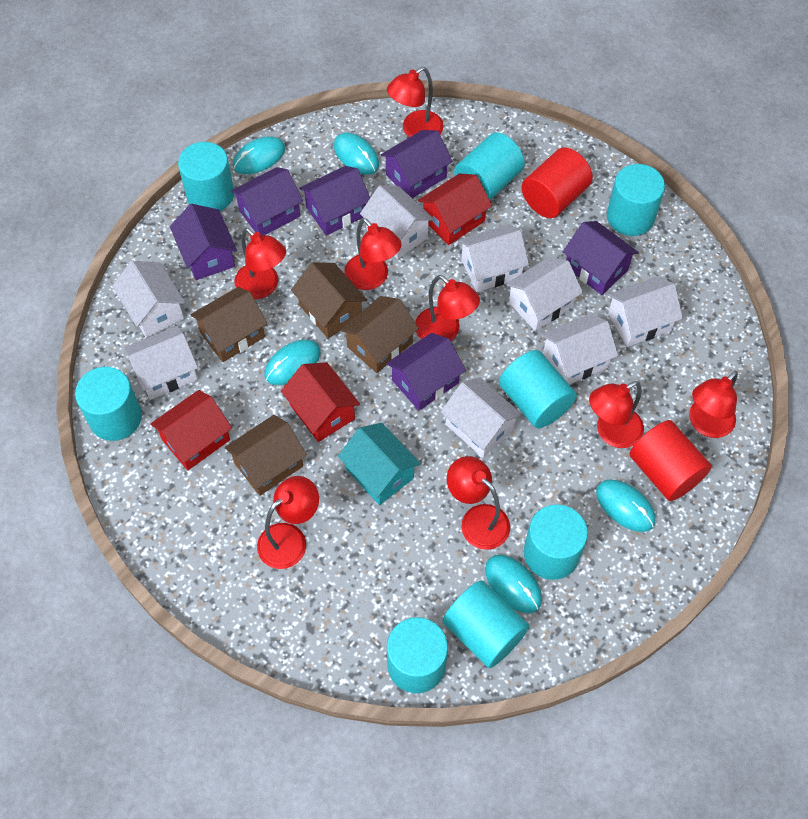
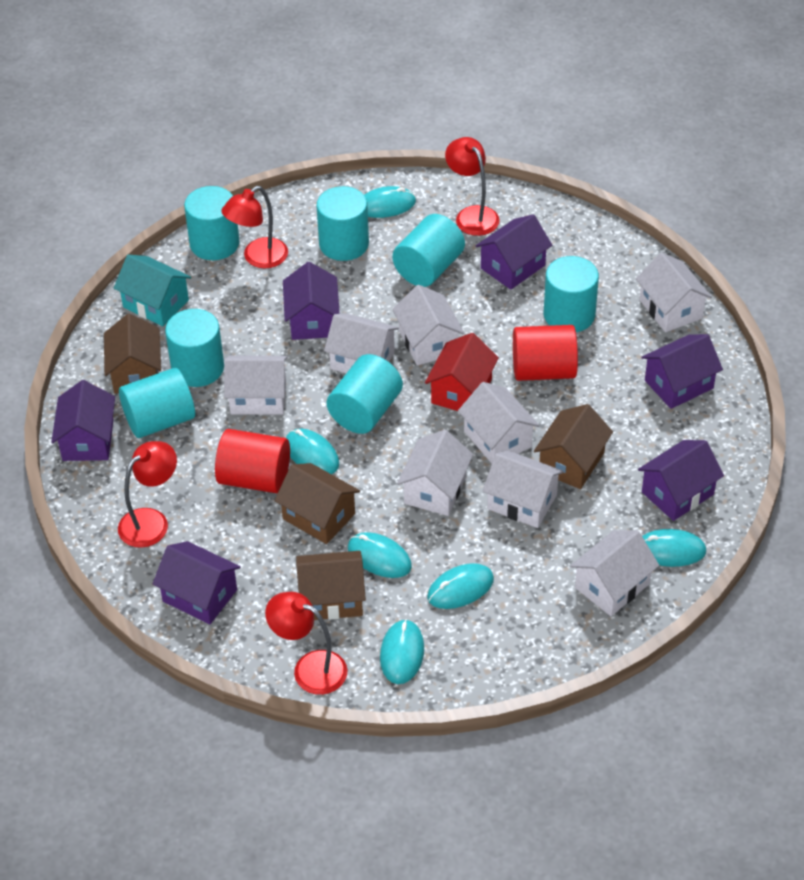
red house: 3 -> 1
red lamp: 8 -> 4
turquoise cylinder: 8 -> 7
turquoise mouse: 5 -> 6

